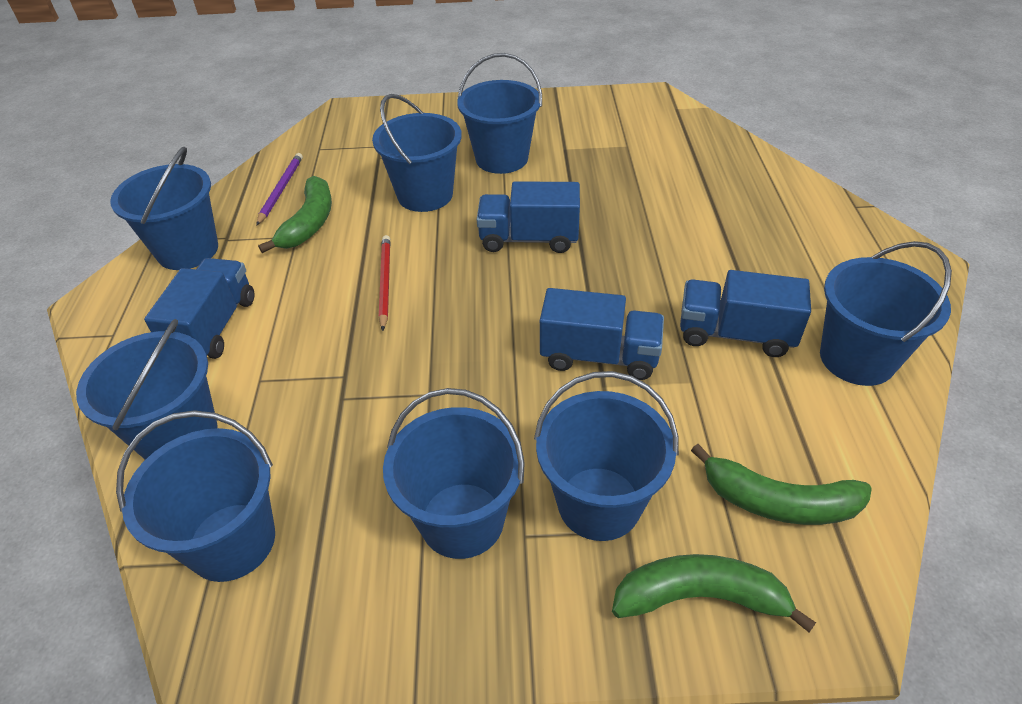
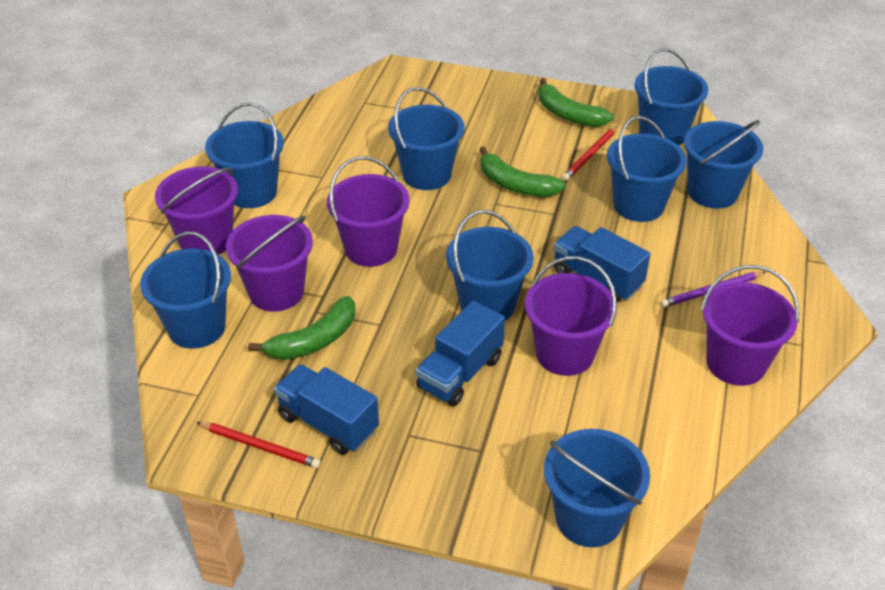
blue truck: 4 -> 3
purple bucket: 0 -> 5
red pencil: 1 -> 2

